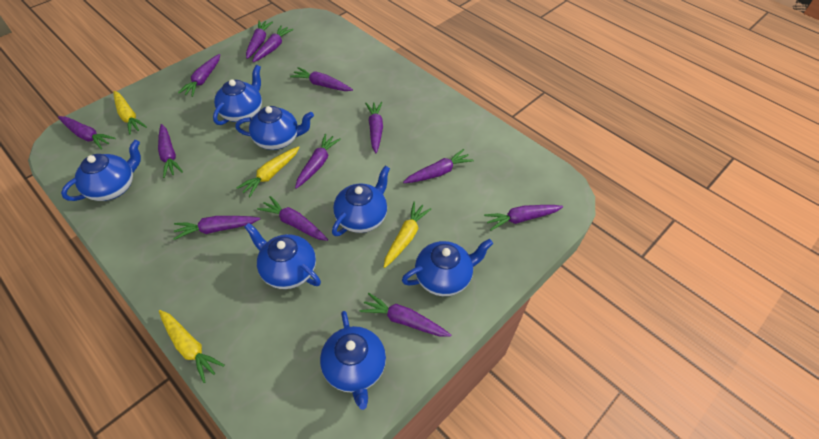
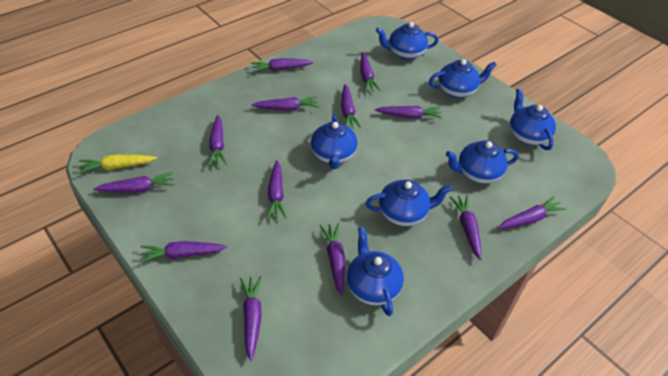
yellow carrot: 4 -> 1

